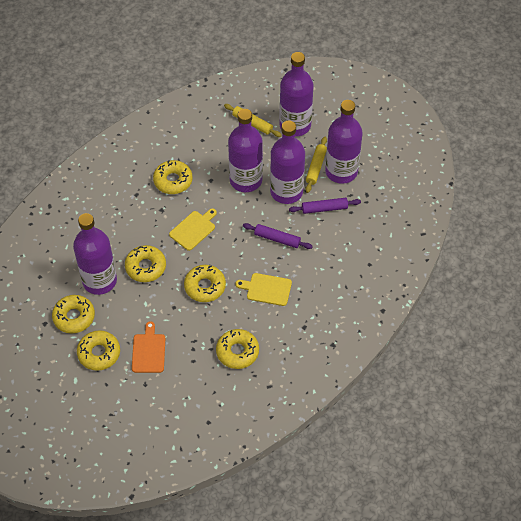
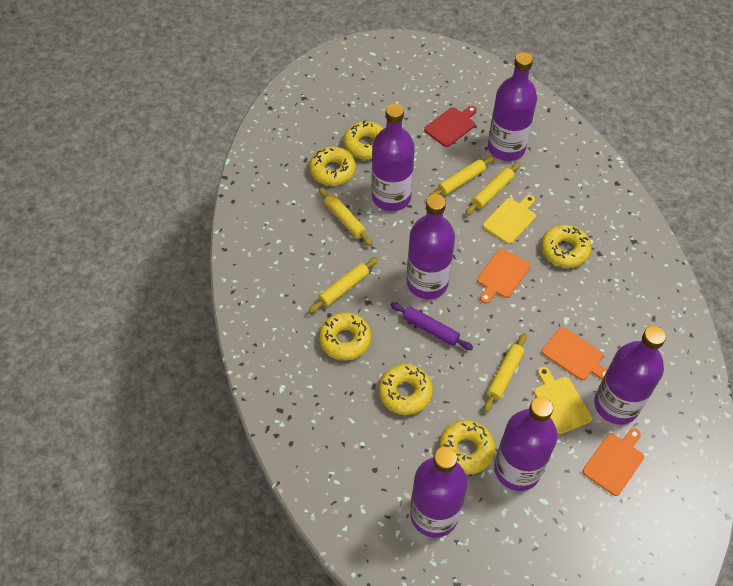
orange cutting board: 1 -> 3
purple bottle: 5 -> 6
purple rolling pin: 2 -> 1
red cutting board: 0 -> 1
yellow rolling pin: 2 -> 5

